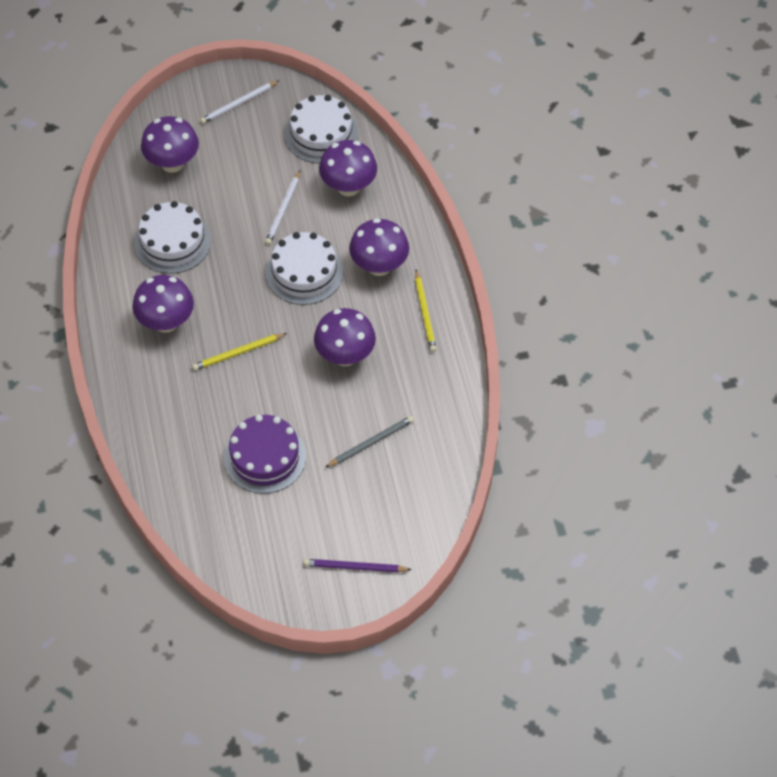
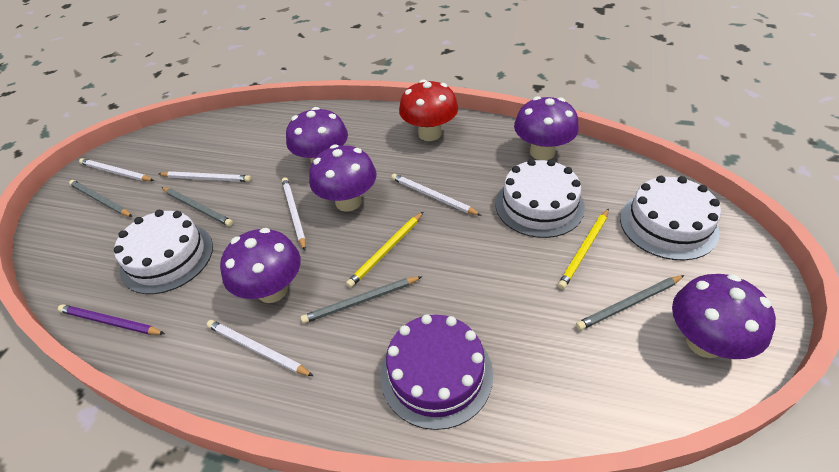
grey pencil: 1 -> 4
red mushroom: 0 -> 1
white pencil: 2 -> 5

